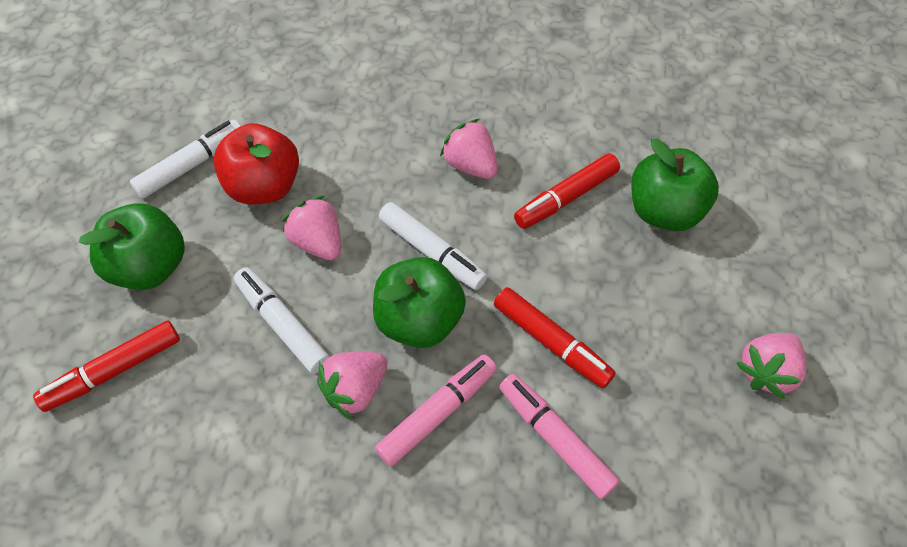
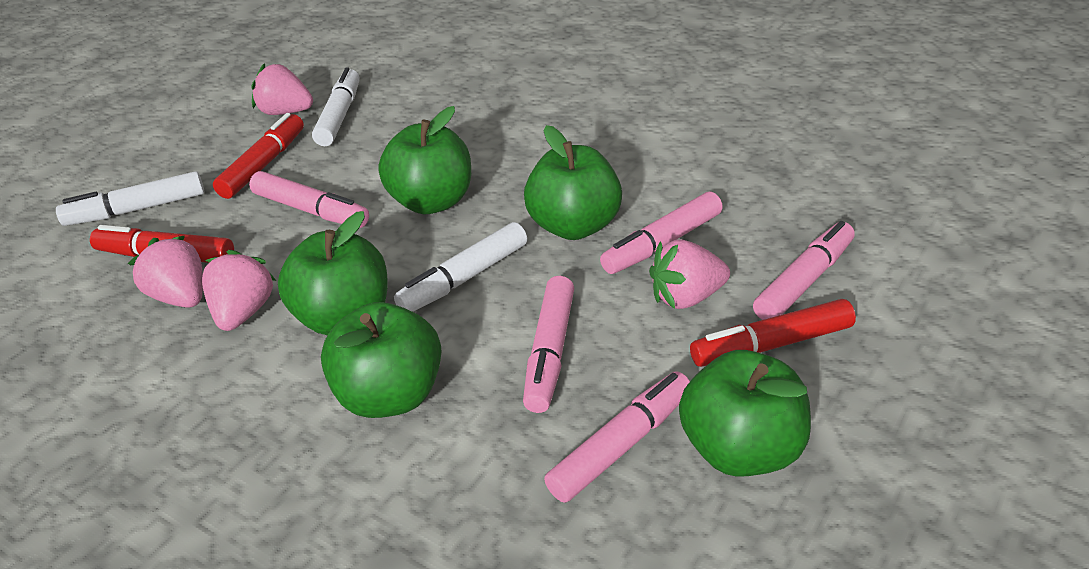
green apple: 3 -> 5
pink marker: 2 -> 5
red apple: 1 -> 0

